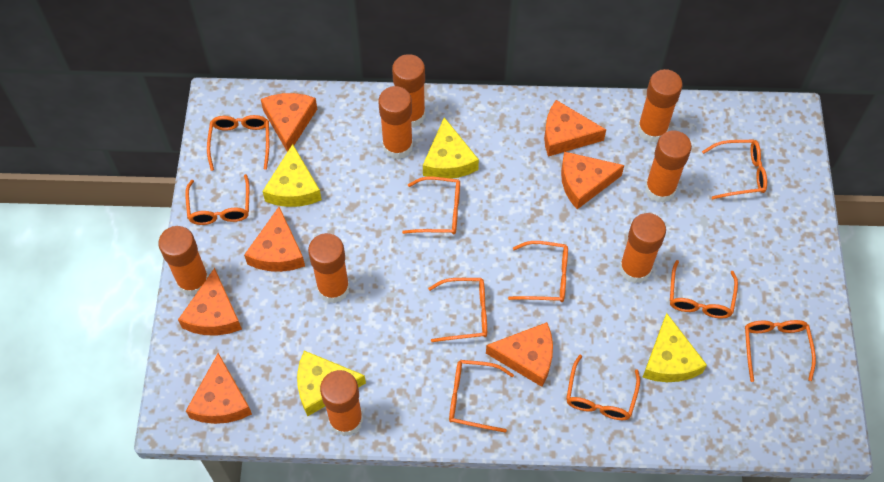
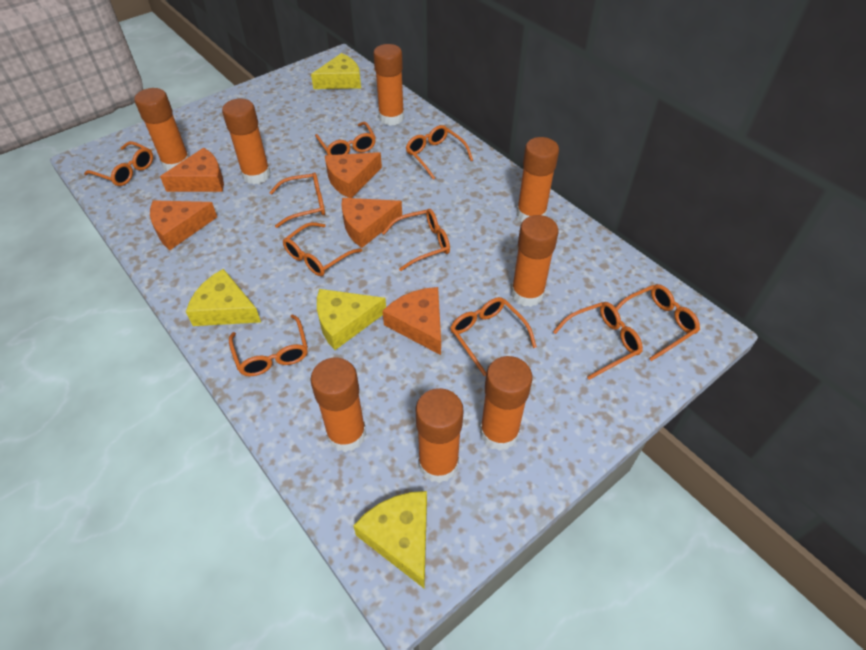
orange cheese: 7 -> 5

